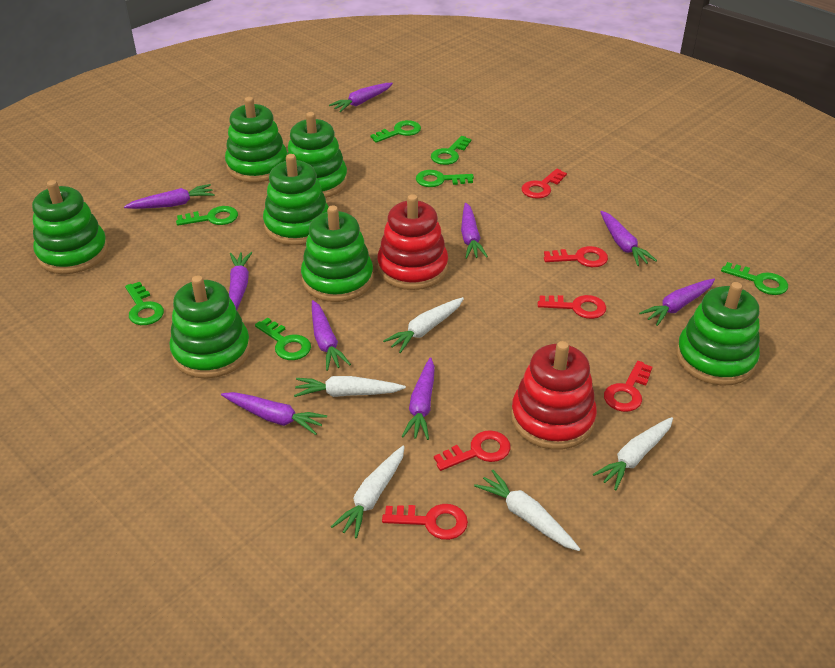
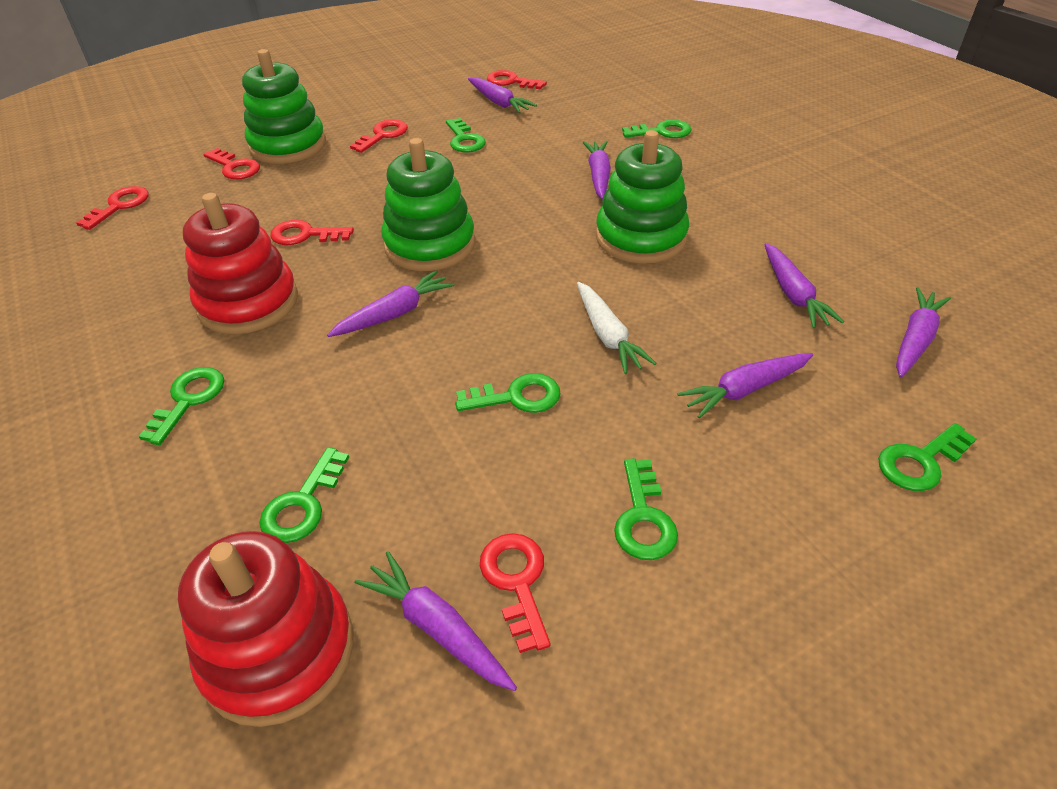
green stacking toy: 7 -> 3
purple carrot: 9 -> 7
white carrot: 5 -> 1

